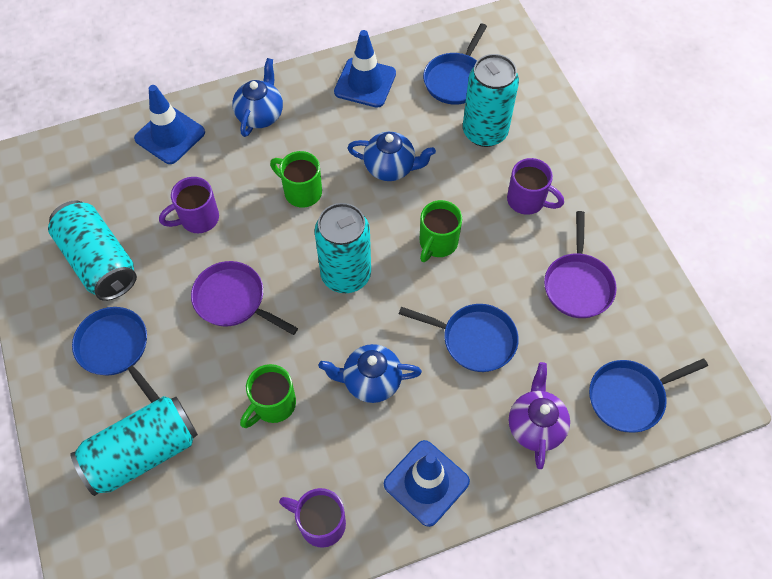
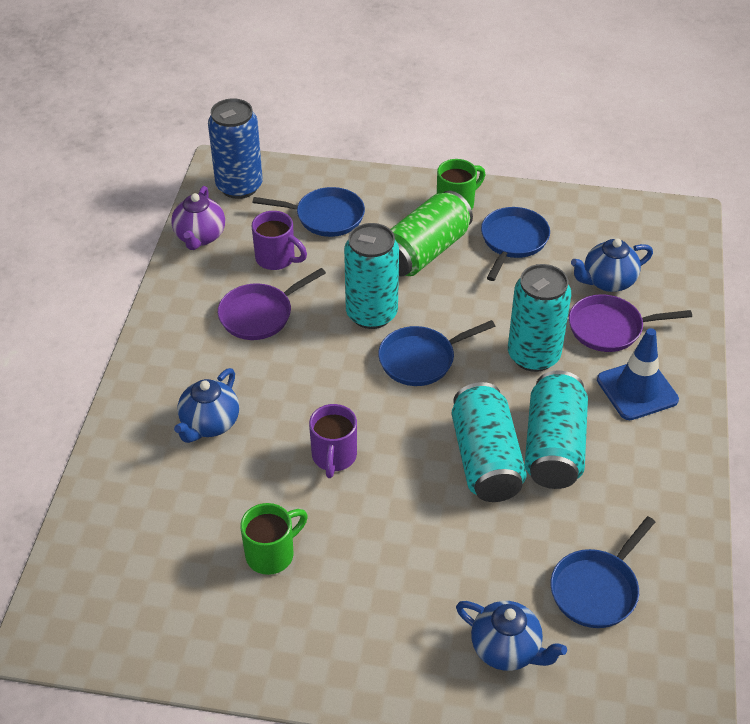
blue can: 0 -> 1
blue traffic cone: 3 -> 1
green can: 0 -> 1
green mug: 3 -> 2
purple mug: 3 -> 2

